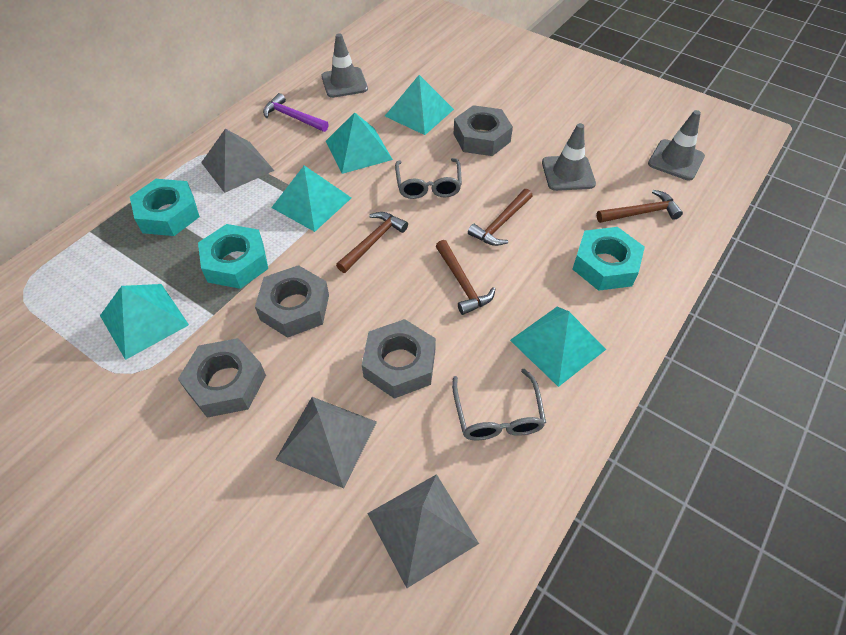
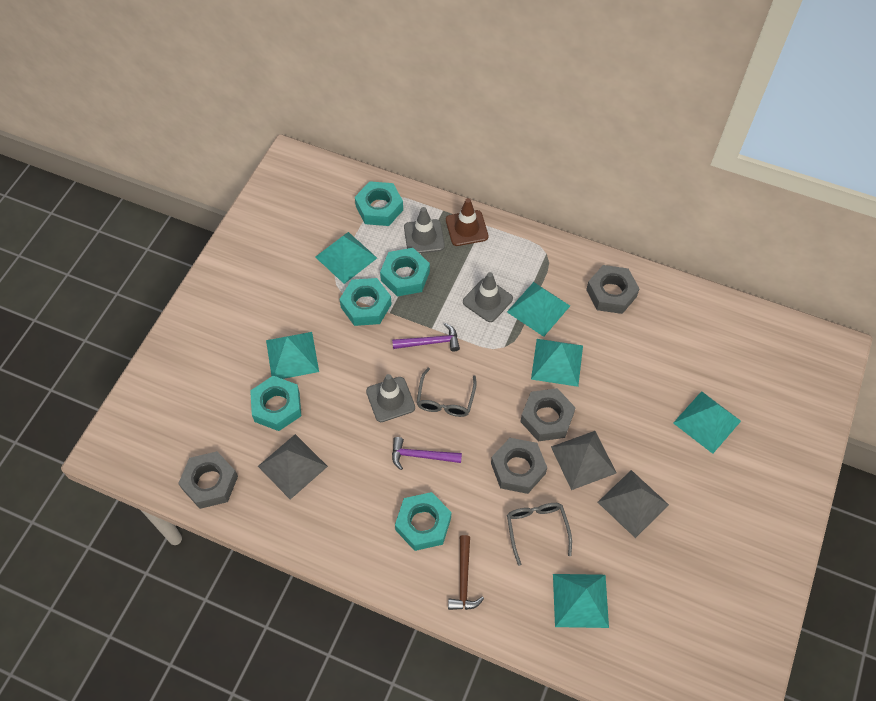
brown hammer: 4 -> 1
brown traffic cone: 0 -> 1
purple hammer: 1 -> 2
turquoise nut: 3 -> 5
turquoise pyramid: 5 -> 6

